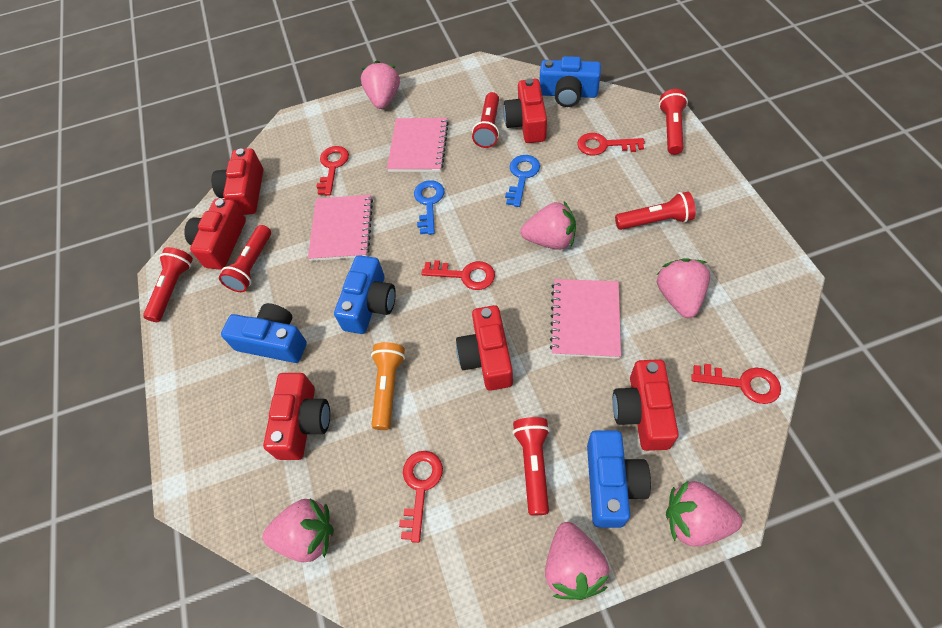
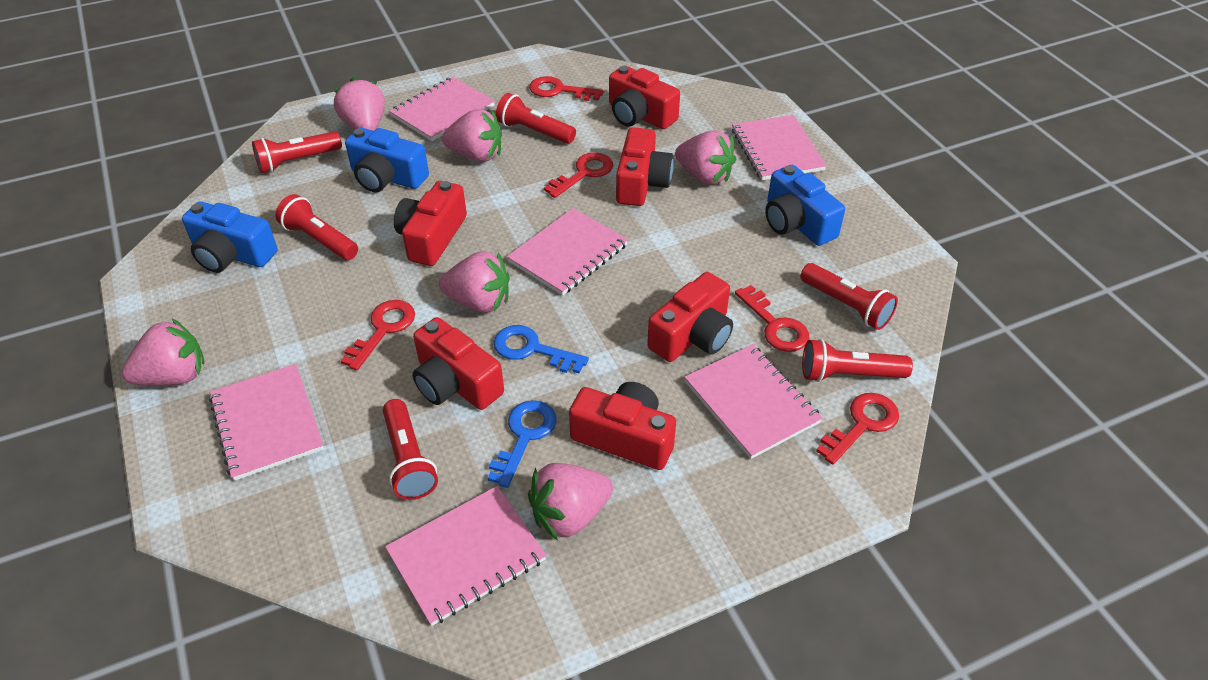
blue camera: 4 -> 3
orange flashlight: 1 -> 0
pink notebook: 3 -> 6

